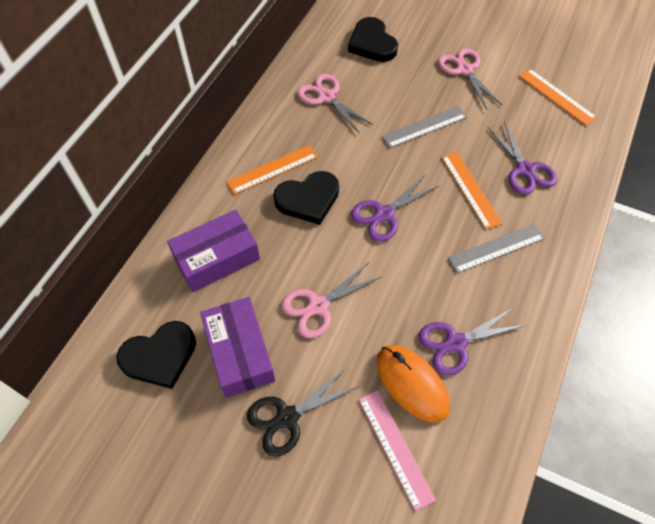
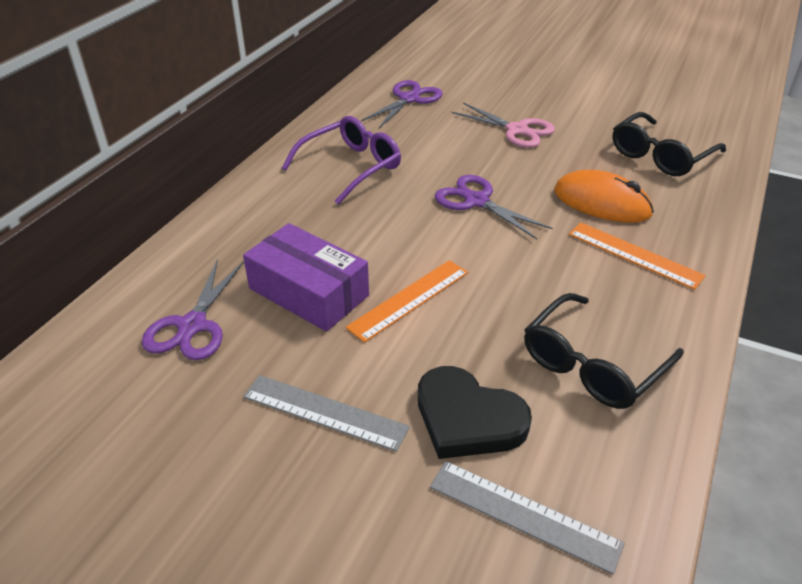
black glasses: 0 -> 2
black heart: 3 -> 1
black scissors: 1 -> 0
orange ruler: 3 -> 2
pink ruler: 1 -> 0
pink scissors: 3 -> 1
purple box: 2 -> 1
purple glasses: 0 -> 1

